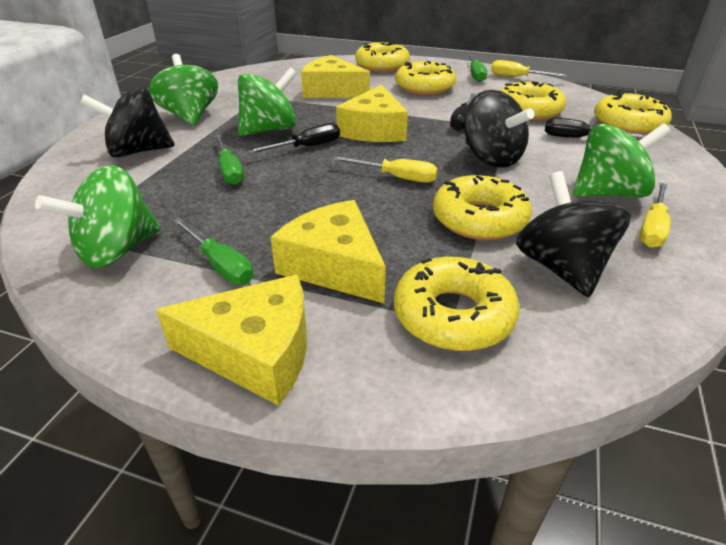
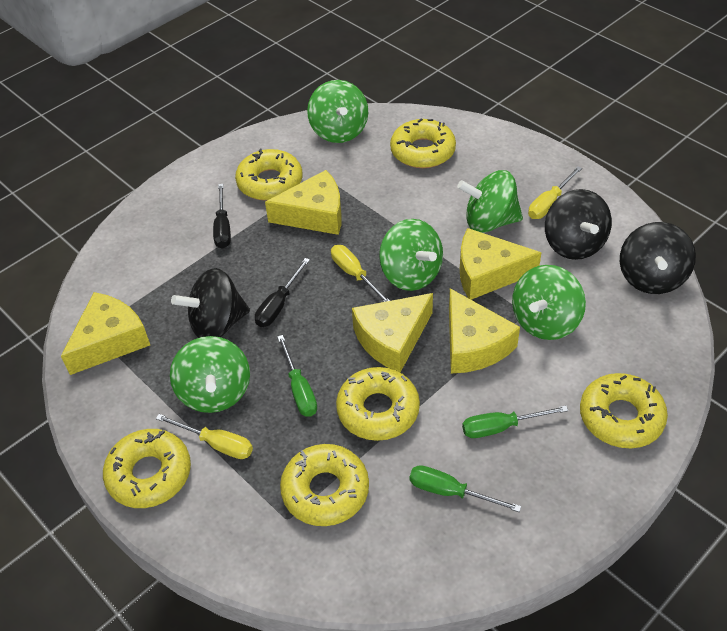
black screwdriver: 3 -> 2
green spinning top: 4 -> 5
yellow cheese: 4 -> 5

